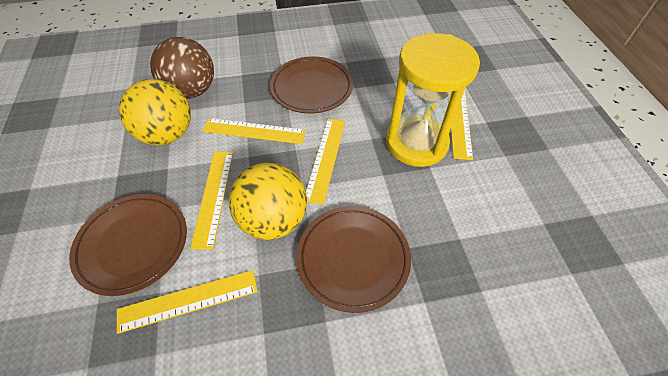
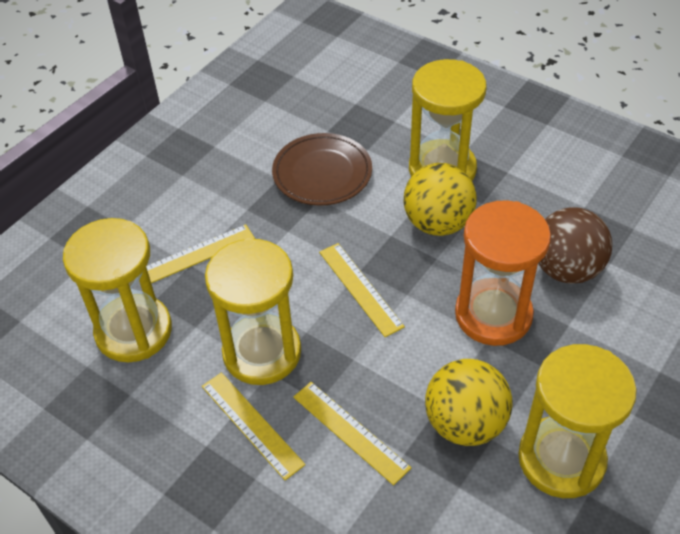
brown plate: 3 -> 1
orange hourglass: 0 -> 1
yellow hourglass: 1 -> 4
yellow ruler: 5 -> 4

